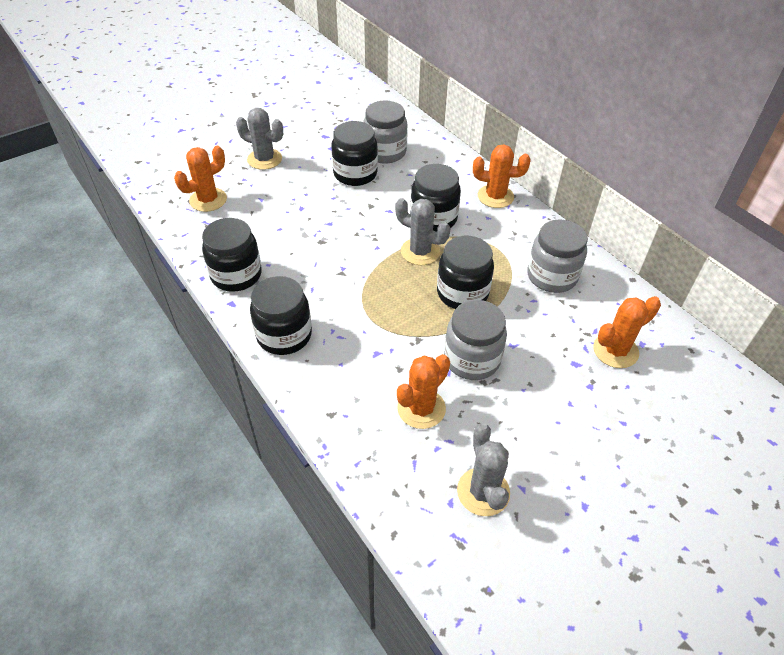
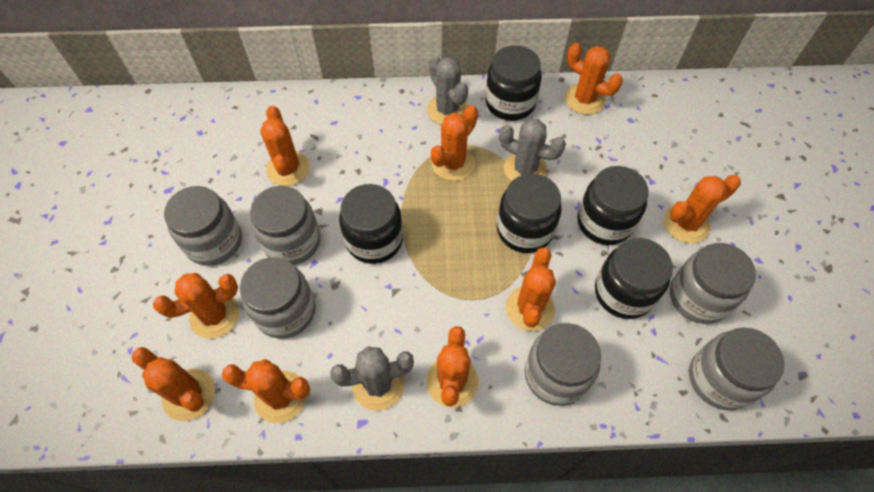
grey jar: 3 -> 6
orange cactus: 4 -> 9

